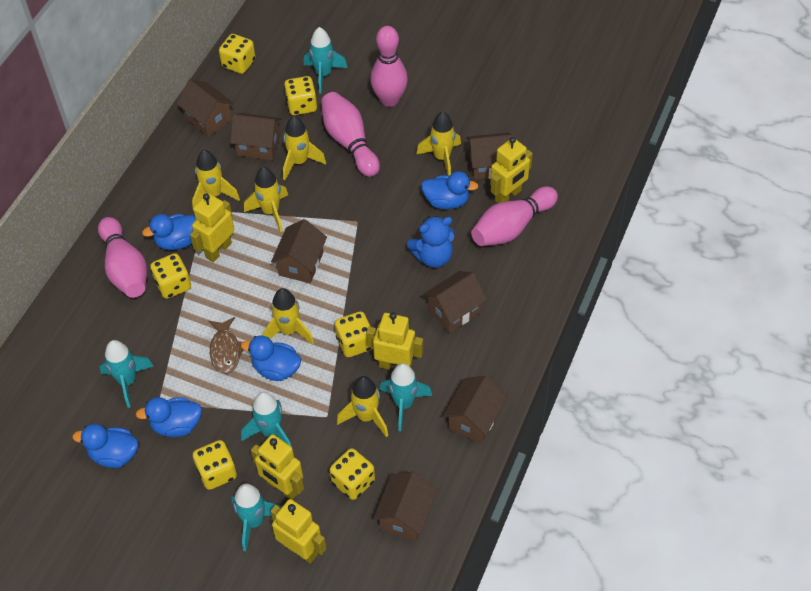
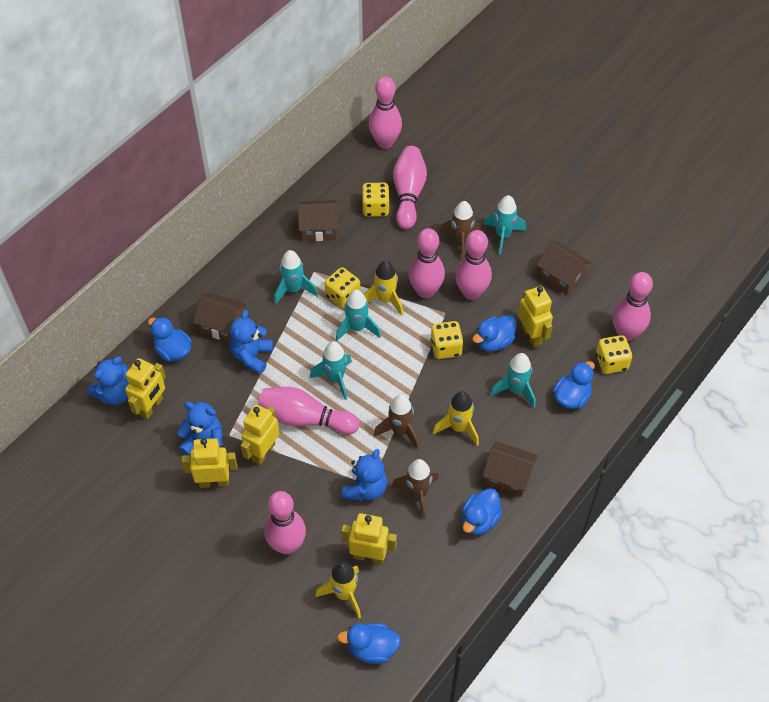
blue teddy bear: 1 -> 4
brown fish: 1 -> 0
brown house: 7 -> 4
brown rocket: 0 -> 3
pink bowling pin: 4 -> 7
yellow dice: 6 -> 4
yellow rocket: 6 -> 3

